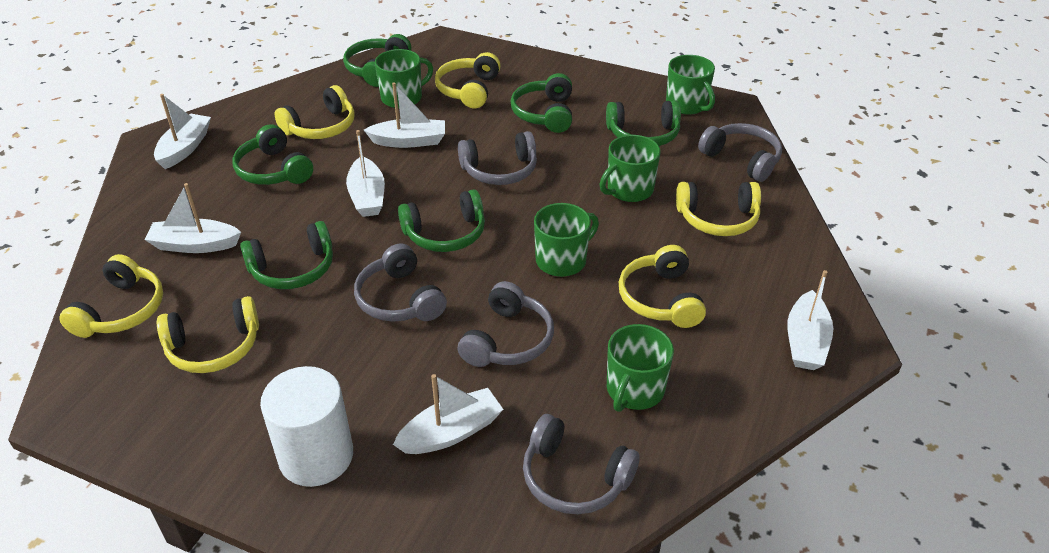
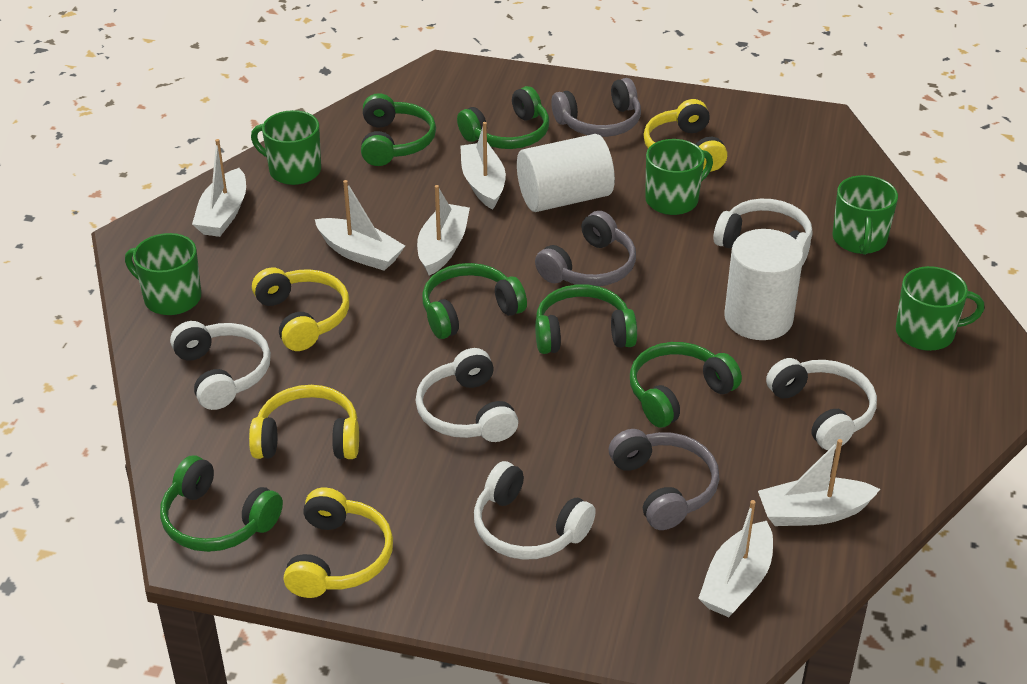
grey headphones: 5 -> 3
white cylinder: 1 -> 2
white headphones: 0 -> 5
yellow headphones: 6 -> 4

